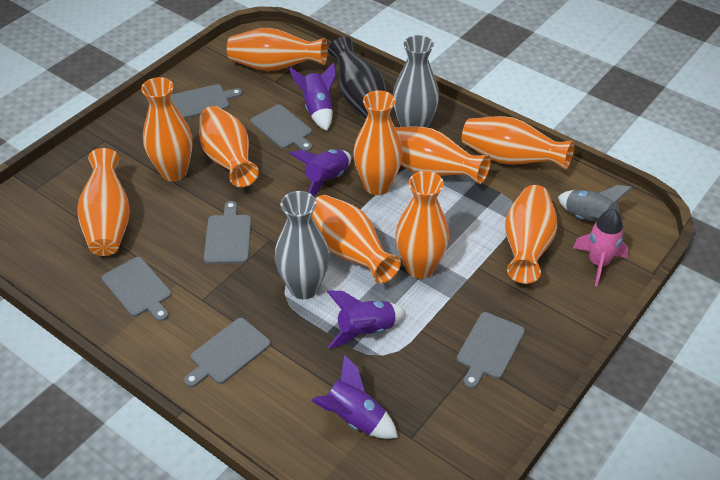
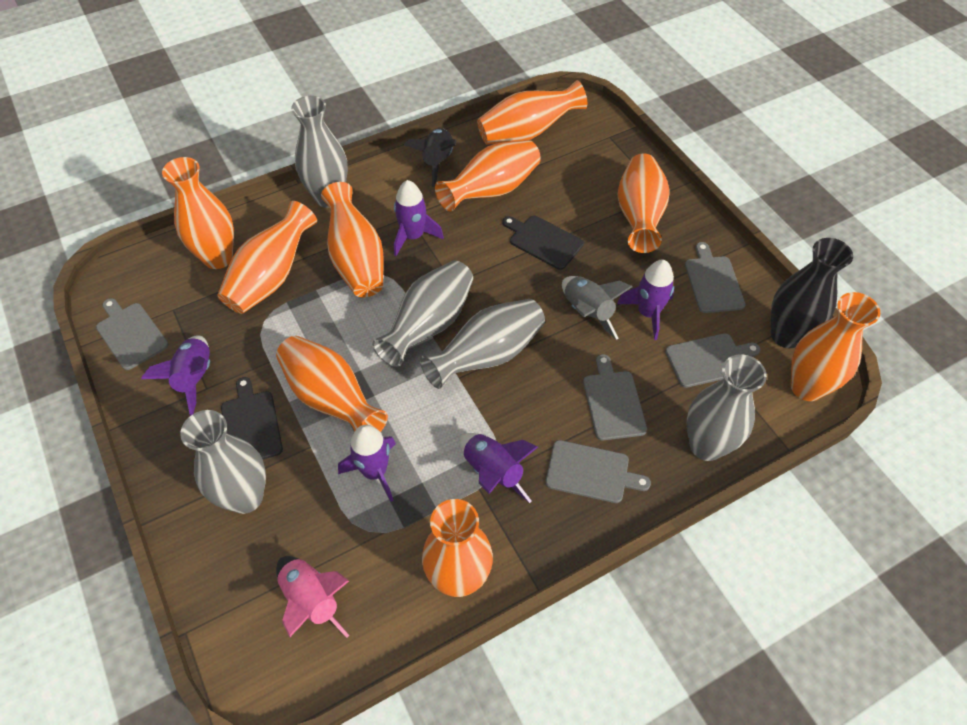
black cutting board: 0 -> 2
black rocket: 0 -> 1
grey cutting board: 6 -> 5
grey vase: 2 -> 5
orange vase: 10 -> 9
purple rocket: 4 -> 5

